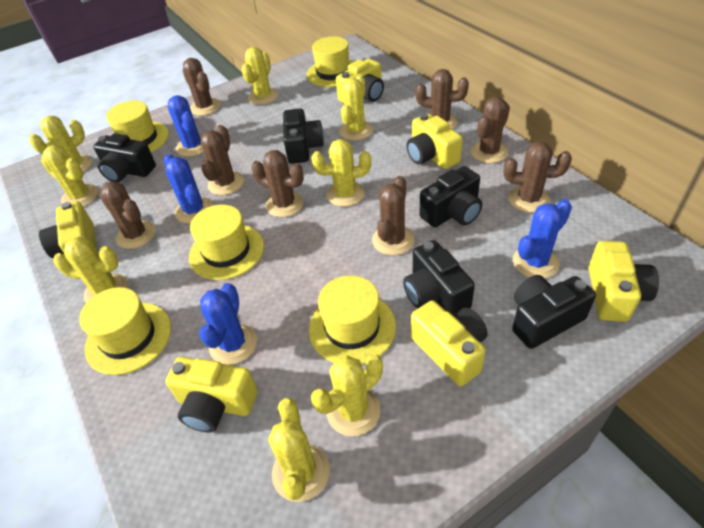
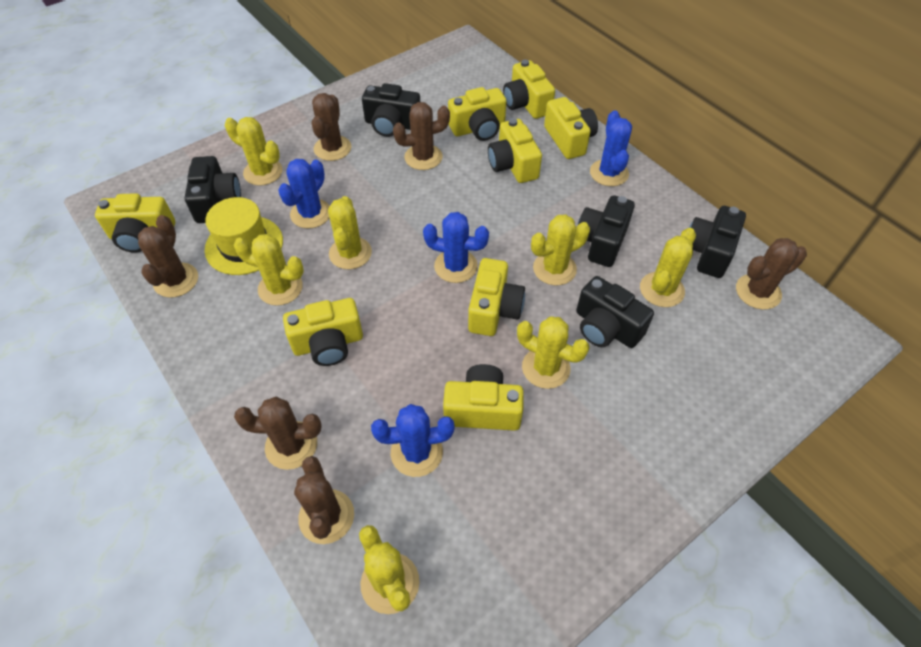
brown cactus: 8 -> 6
yellow cactus: 8 -> 7
yellow camera: 6 -> 8
yellow hat: 5 -> 1

